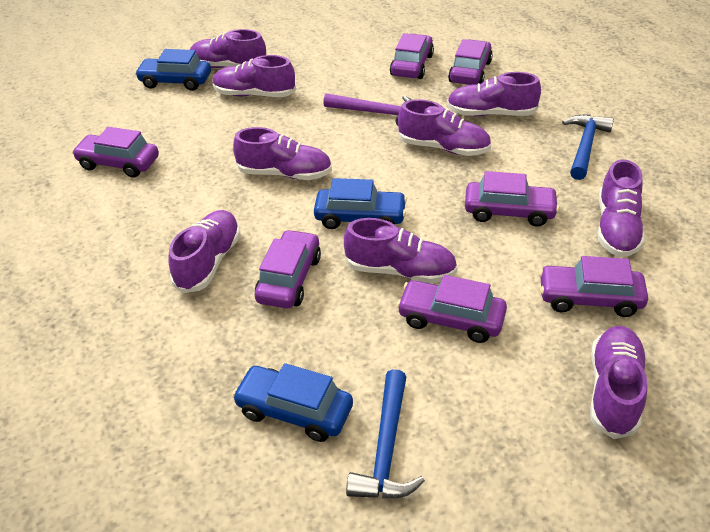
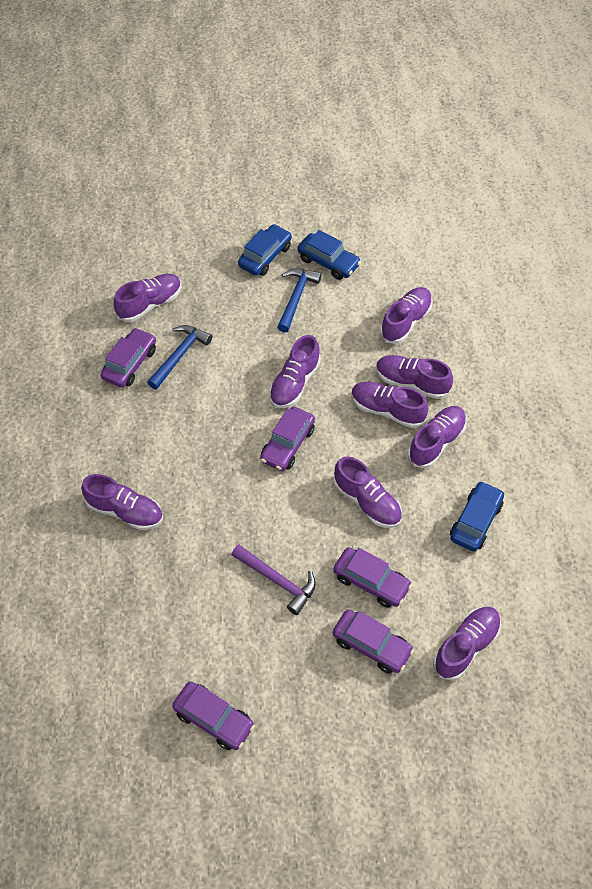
purple car: 7 -> 5

